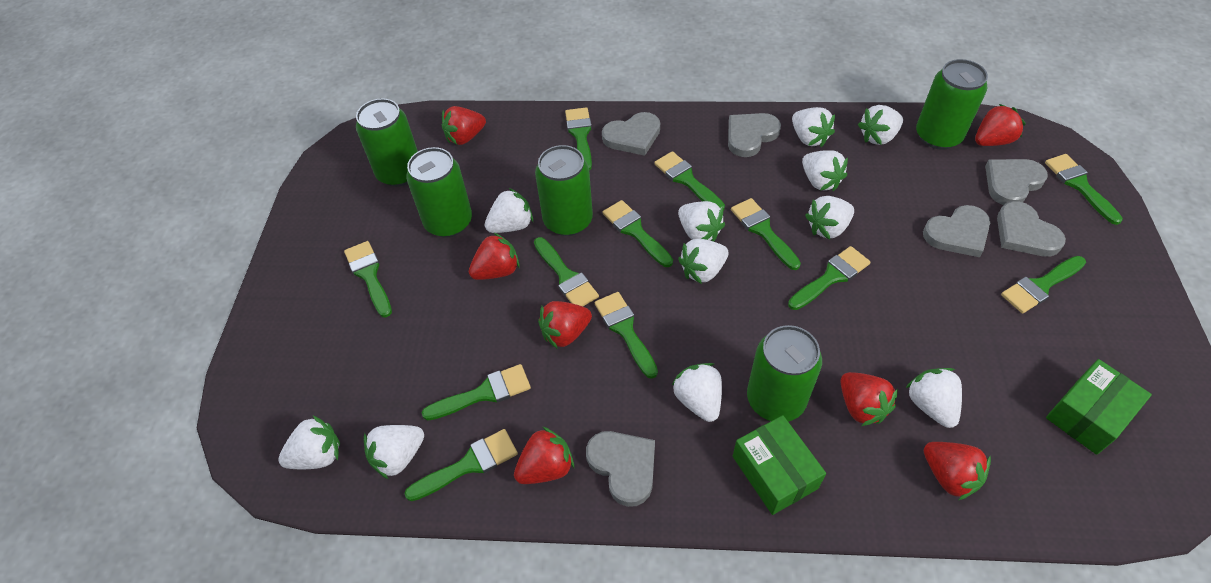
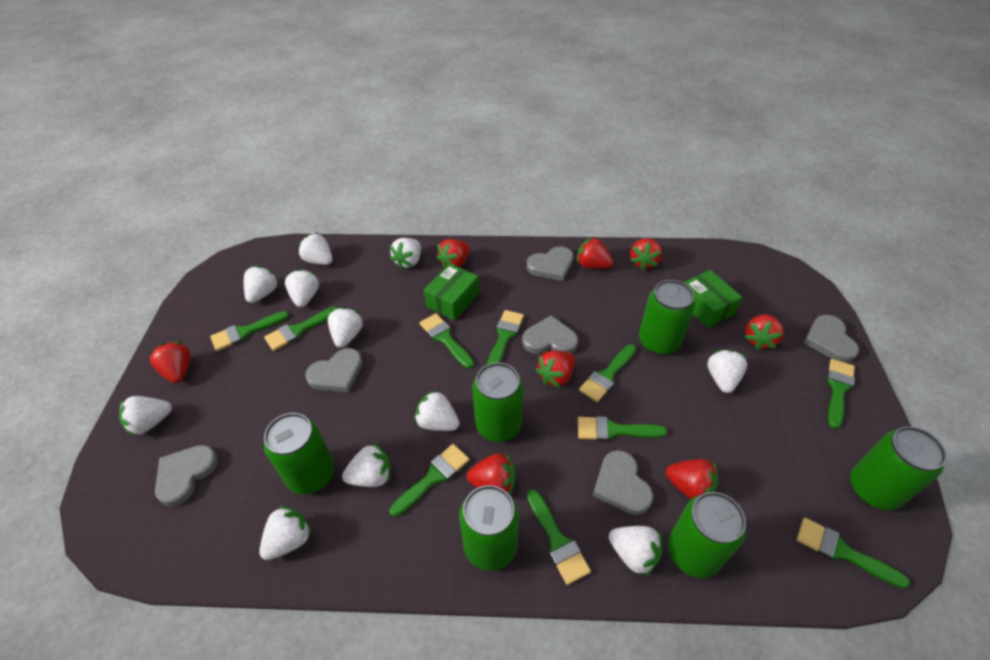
green brush: 12 -> 10
green can: 5 -> 6
red strawberry: 7 -> 8

